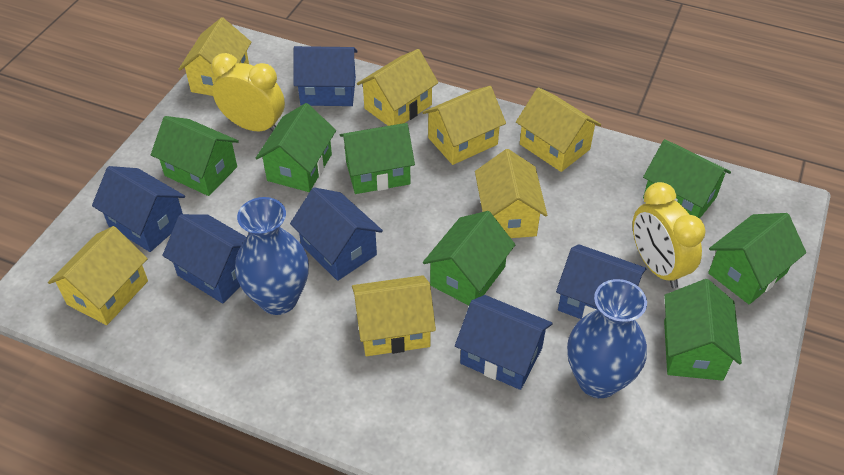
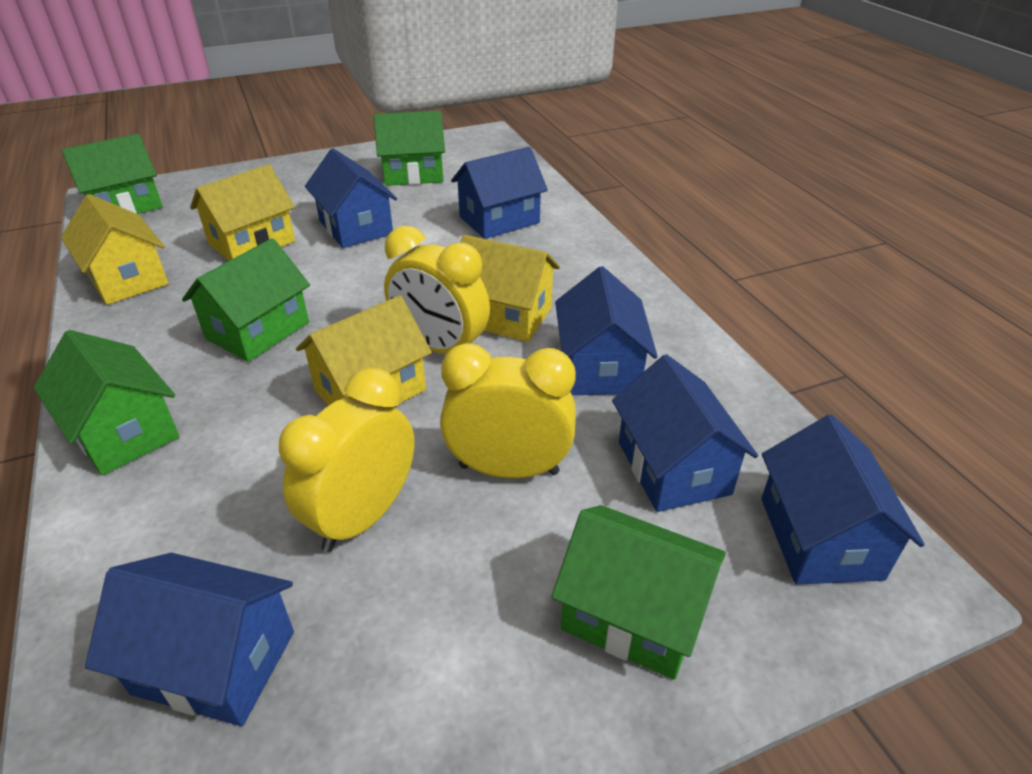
blue vase: 2 -> 0
green house: 7 -> 5
yellow clock: 2 -> 3
yellow house: 7 -> 4

